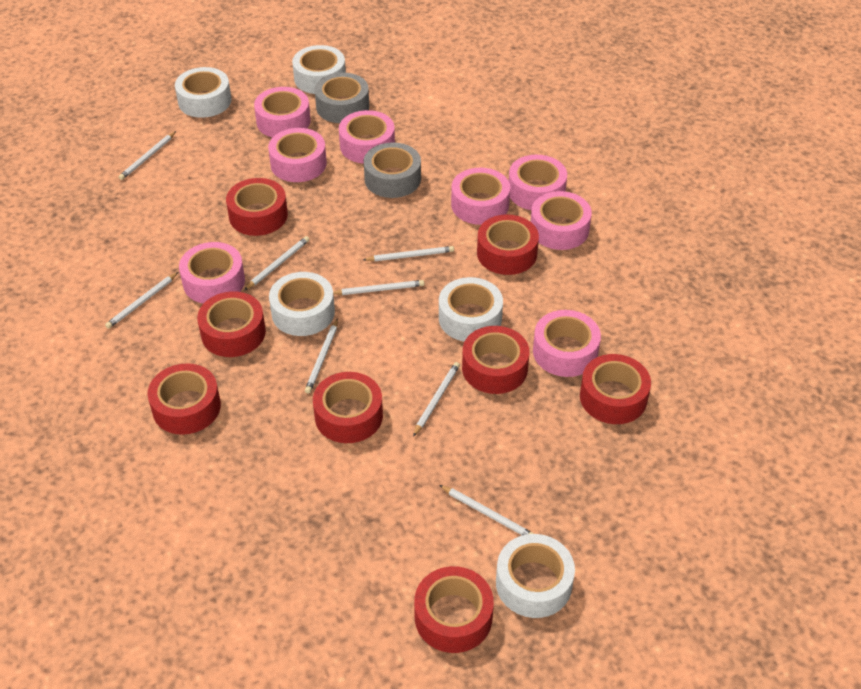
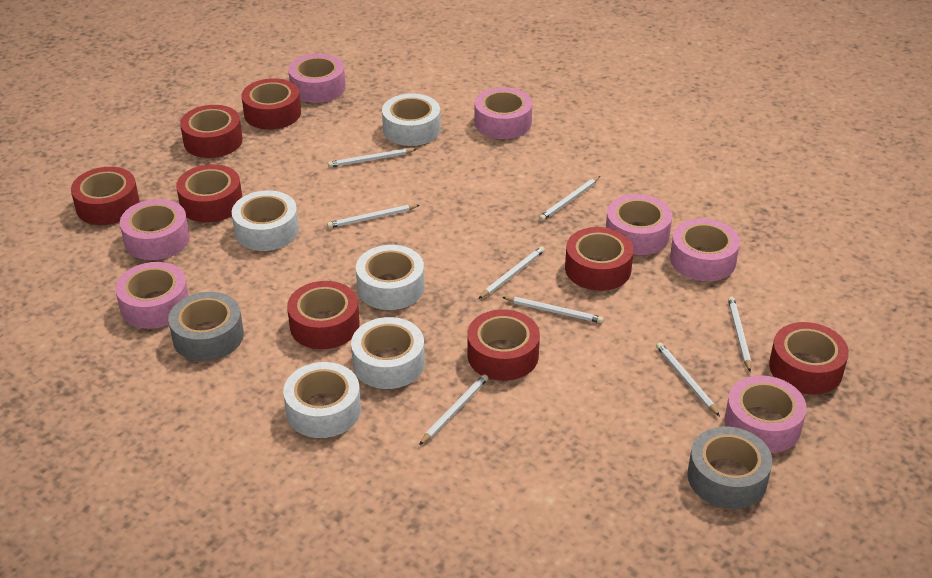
pink tape: 8 -> 7

